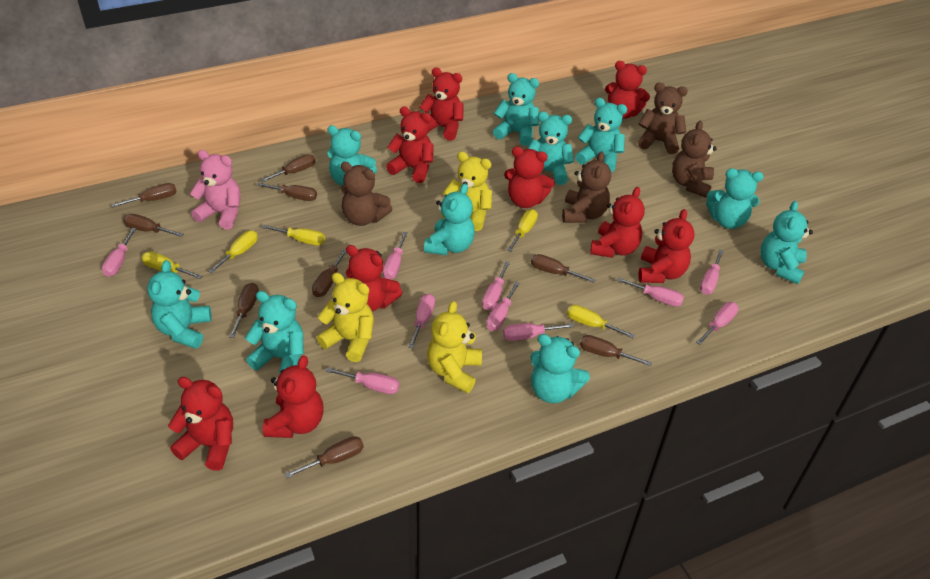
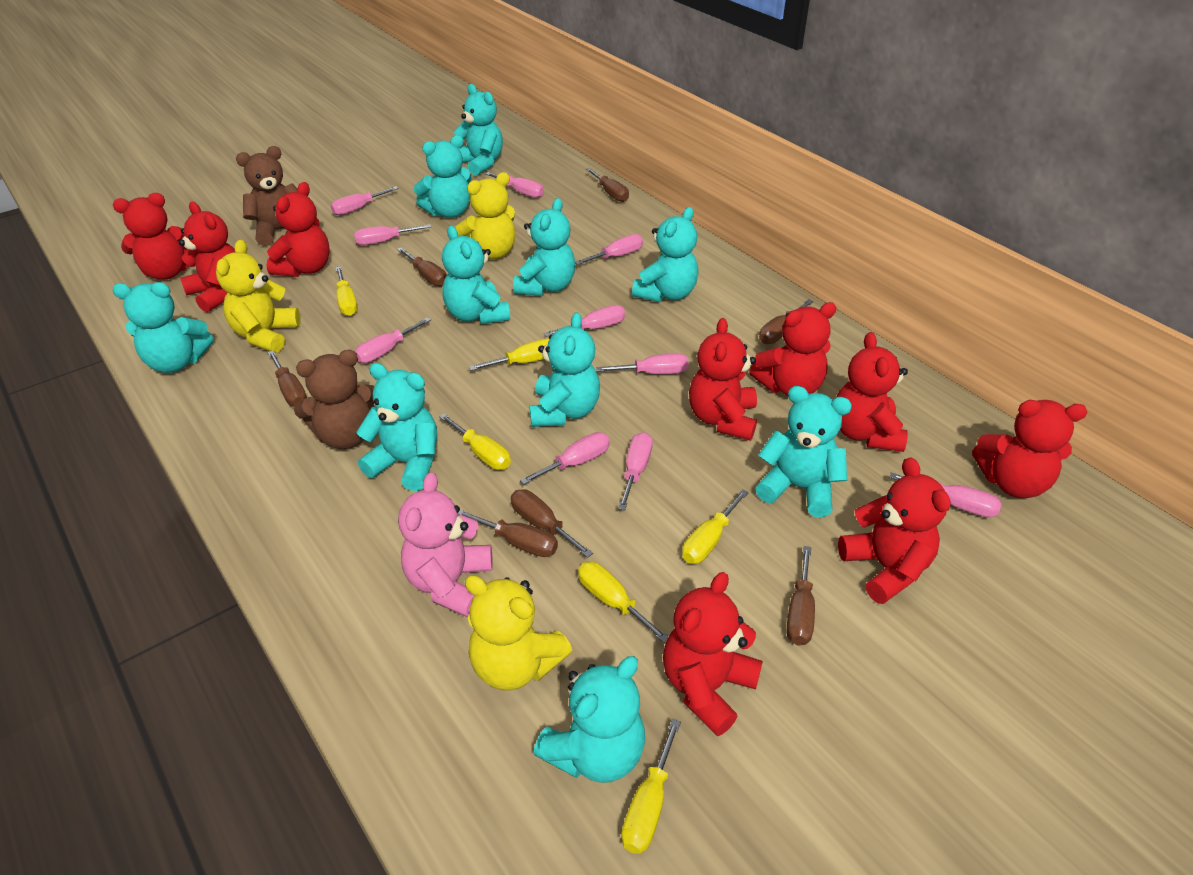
brown screwdriver: 9 -> 7
brown teddy bear: 4 -> 2
yellow screwdriver: 5 -> 6

